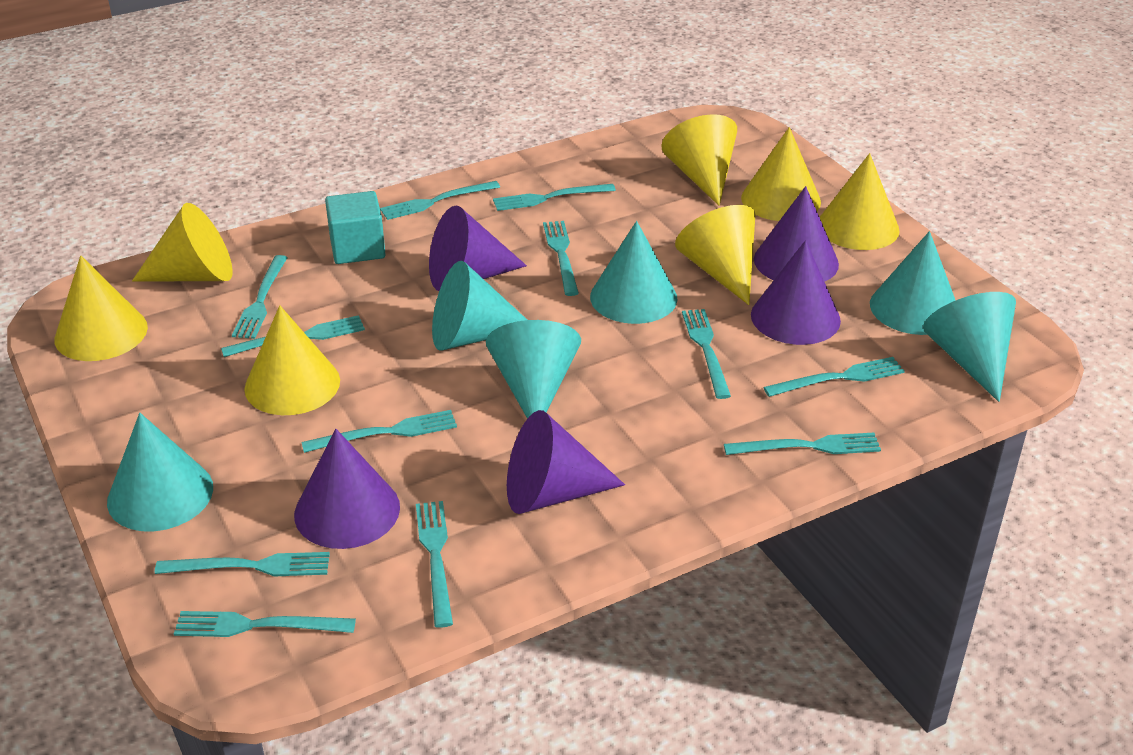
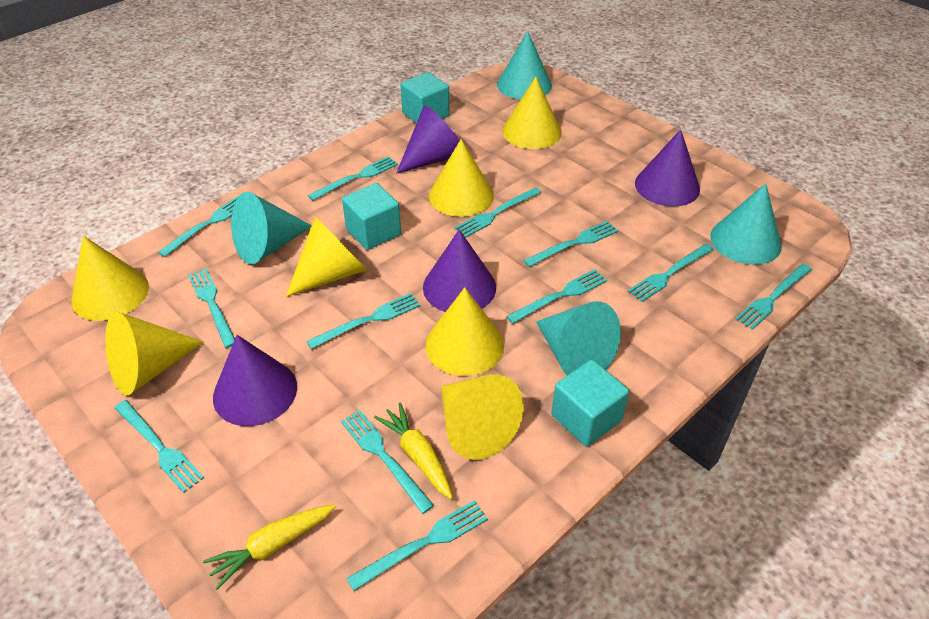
purple cone: 5 -> 4
turquoise cone: 6 -> 4
turquoise cube: 1 -> 3
yellow carrot: 0 -> 2

